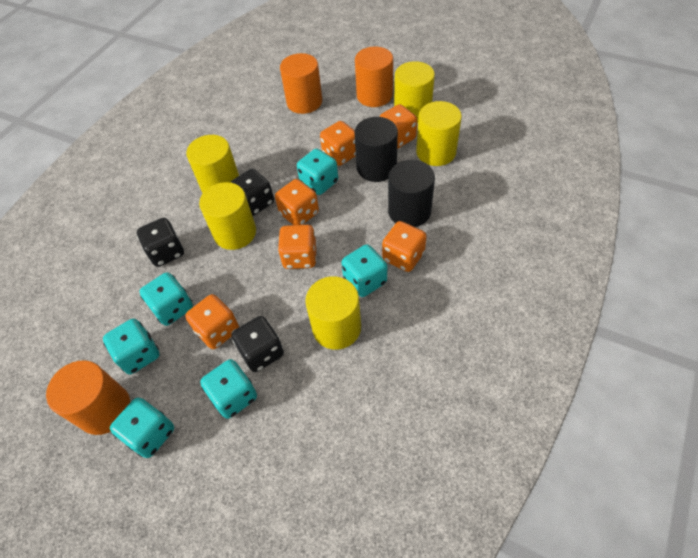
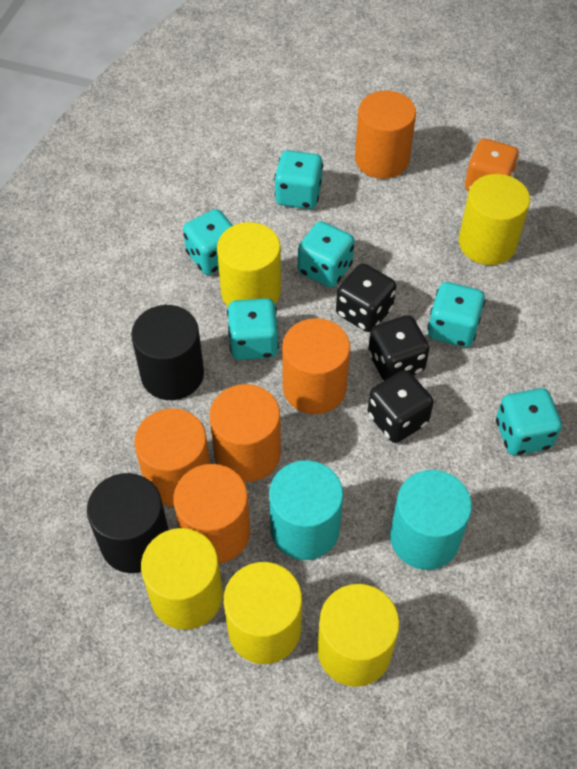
orange cylinder: 3 -> 5
orange dice: 6 -> 1
turquoise cylinder: 0 -> 2

